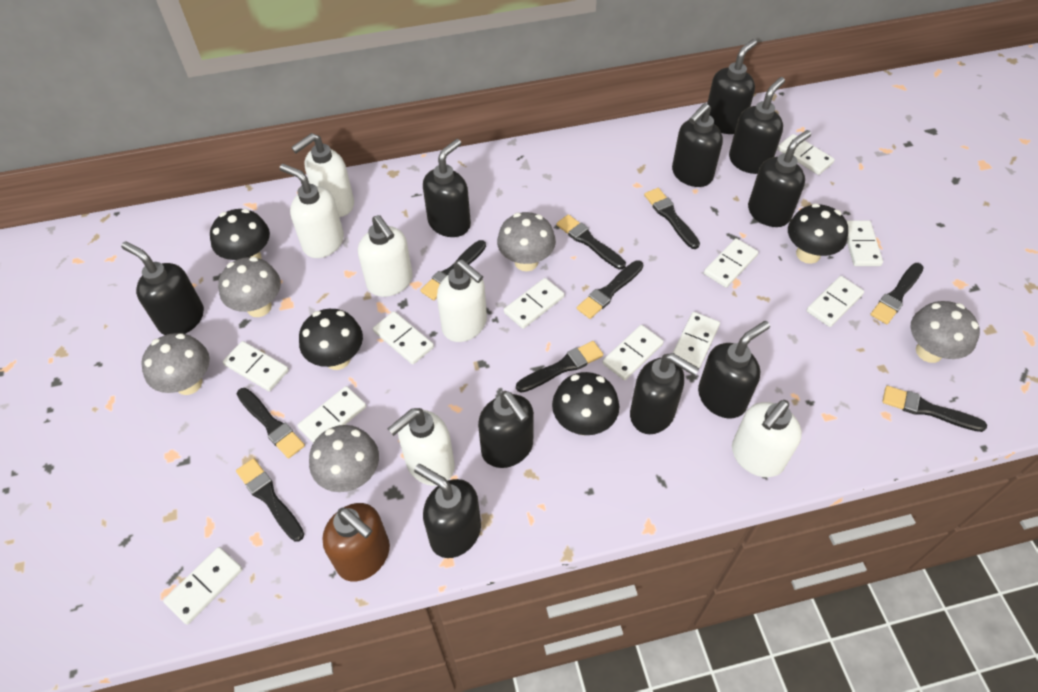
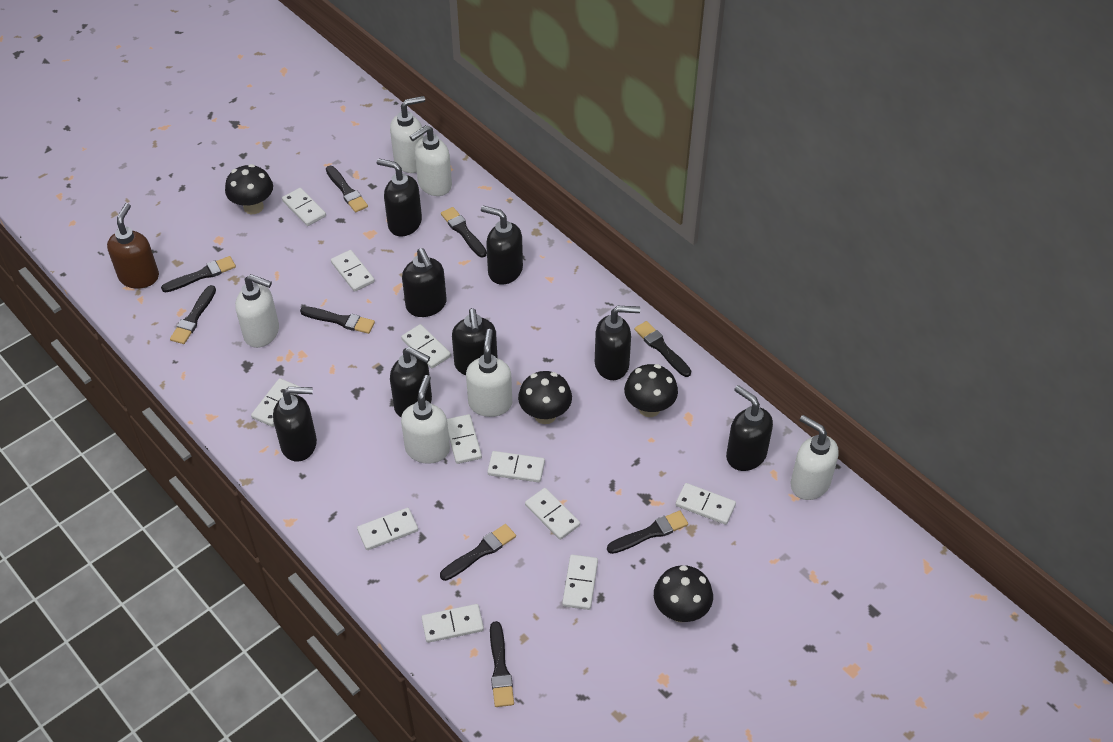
black soap dispenser: 10 -> 8
grey mushroom: 5 -> 0

